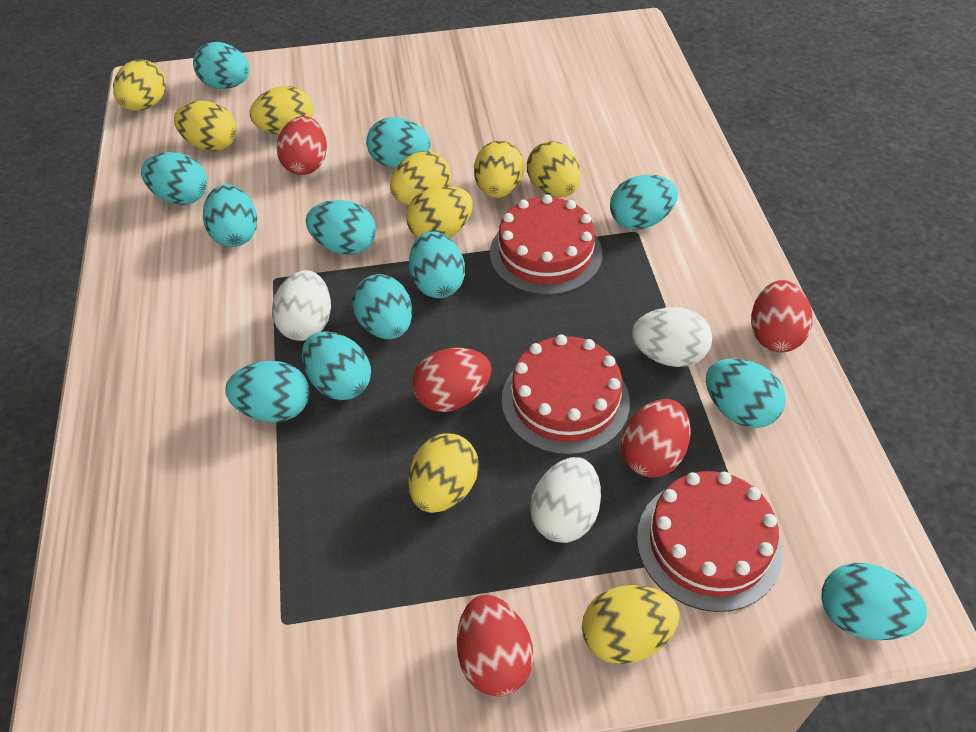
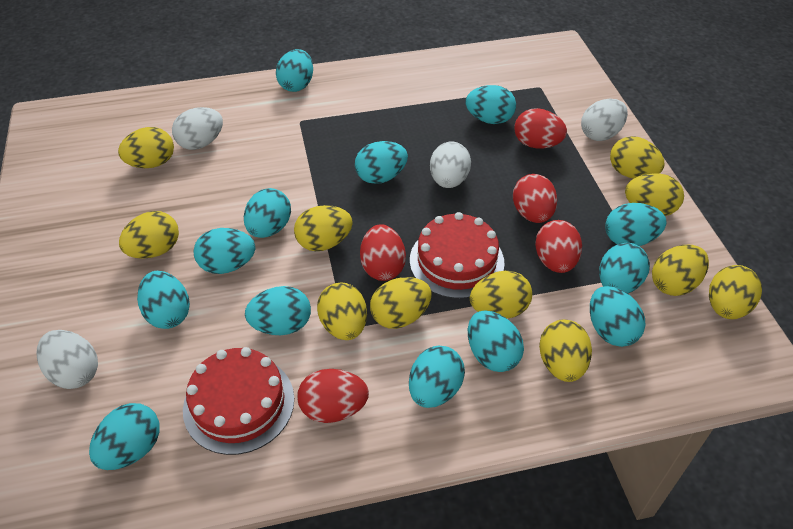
red cake: 3 -> 2
turquoise egg: 12 -> 13
white egg: 3 -> 4
yellow egg: 9 -> 11

